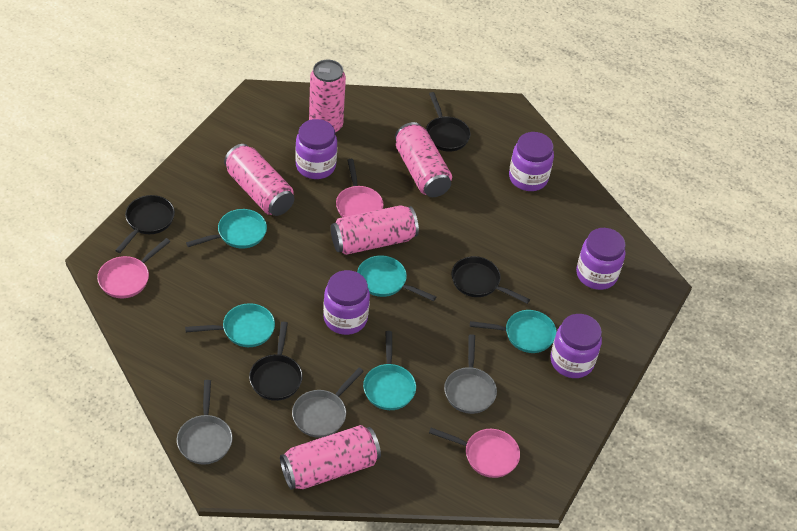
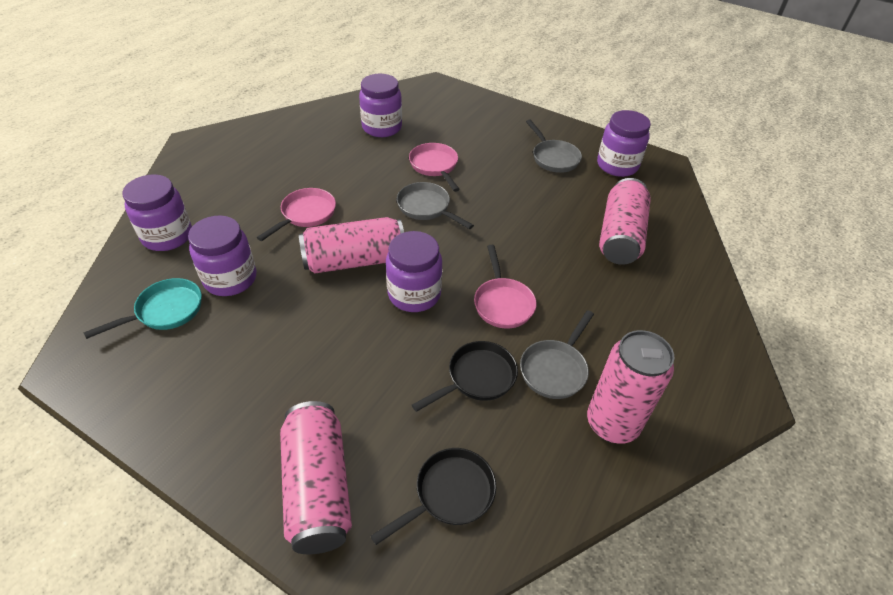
black pan: 4 -> 2
pink can: 5 -> 4
turquoise pan: 5 -> 1

